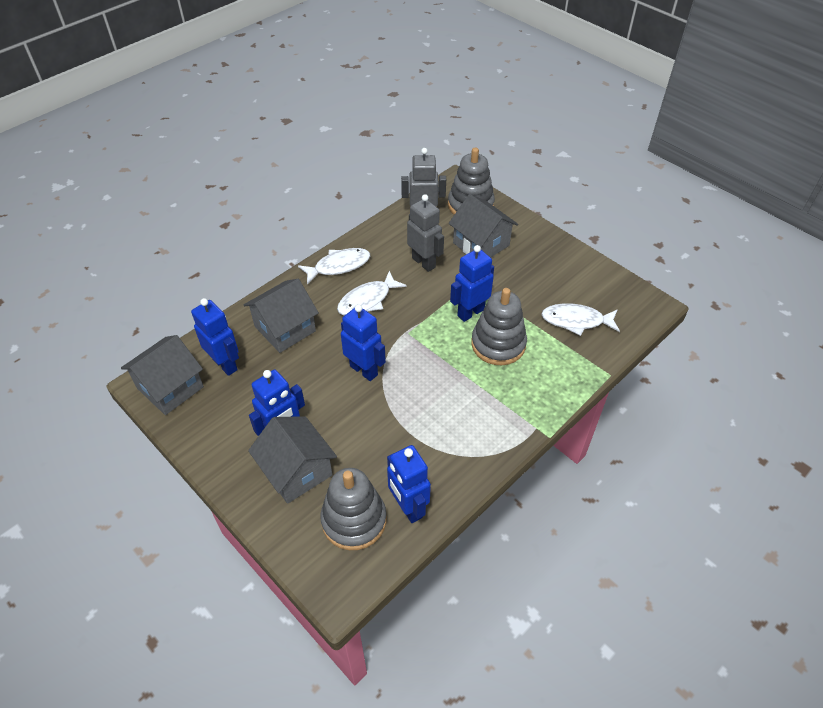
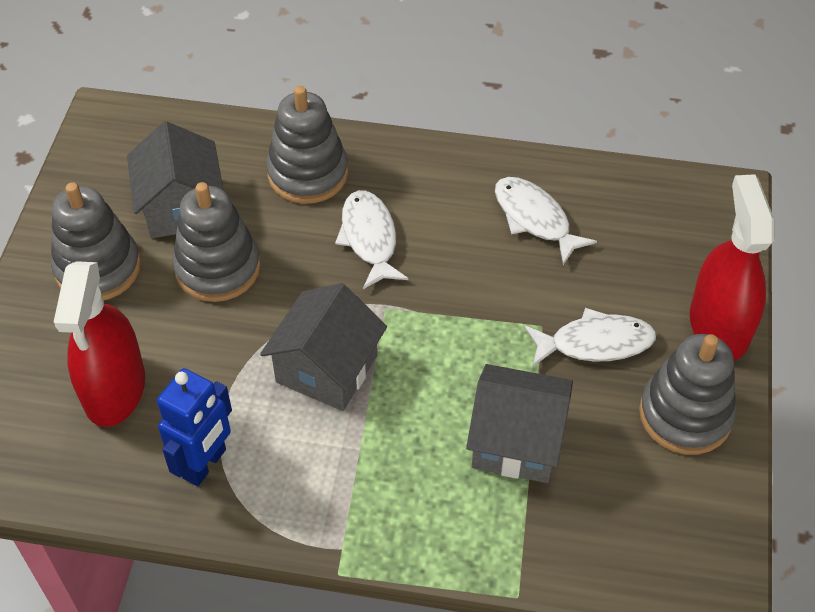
blue robot: 5 -> 1
grey house: 4 -> 3
grey robot: 2 -> 0
grey stacking toy: 3 -> 4
red spray bottle: 0 -> 2

